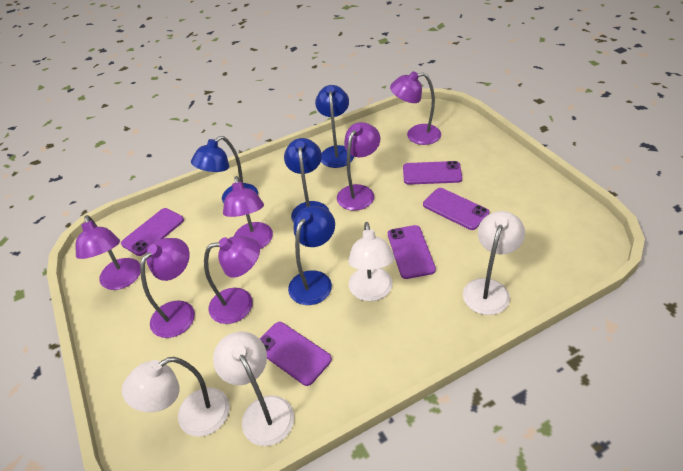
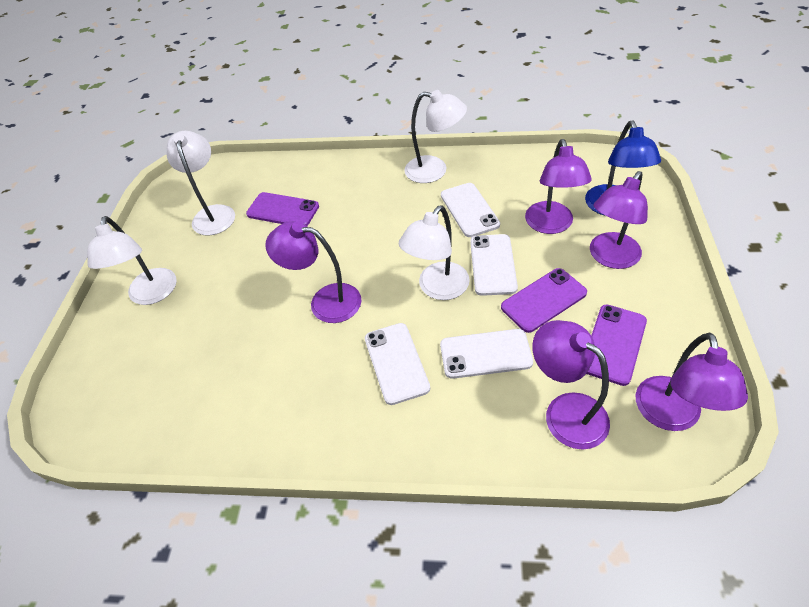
blue lamp: 4 -> 1
purple lamp: 6 -> 5
purple phone: 5 -> 3
white phone: 0 -> 4

